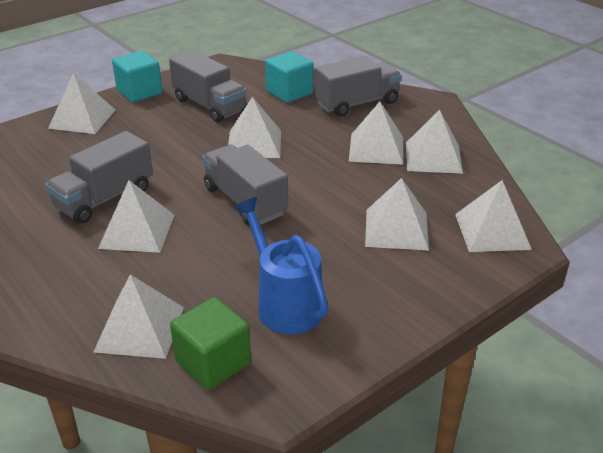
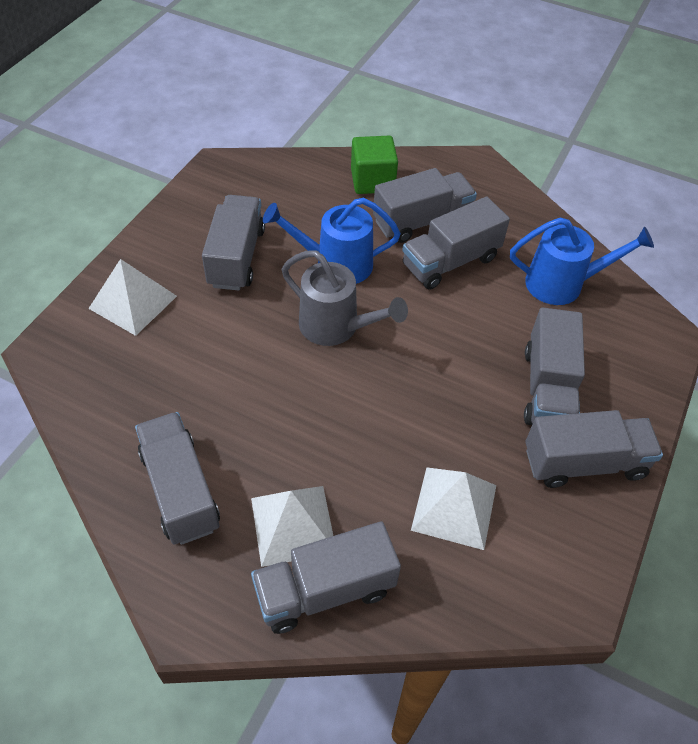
blue watering can: 1 -> 2
grey truck: 4 -> 7
grey watering can: 0 -> 1
turquoise cube: 2 -> 0
white pyramid: 8 -> 3

